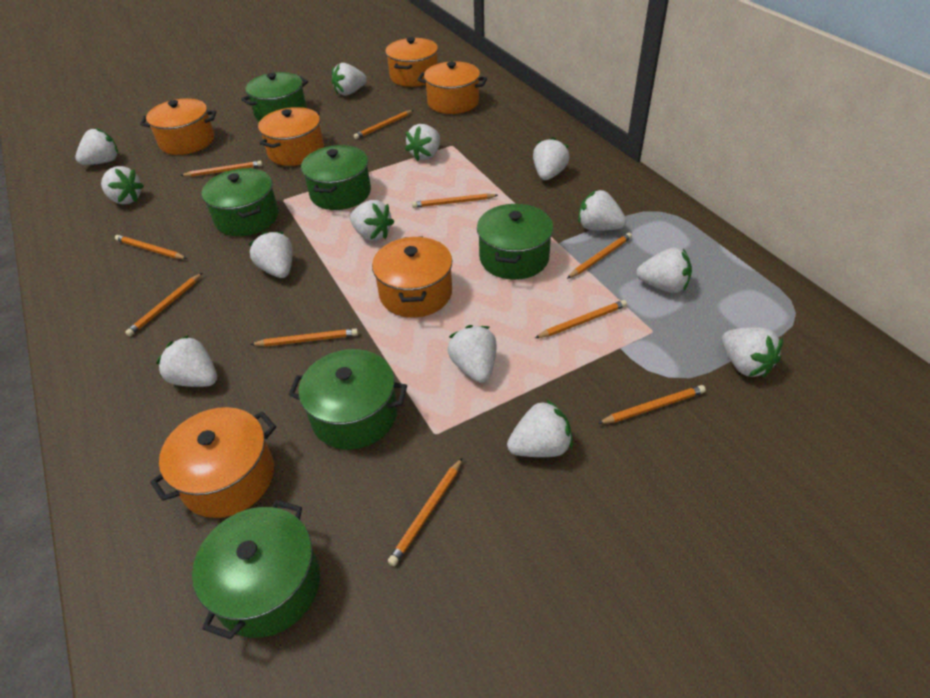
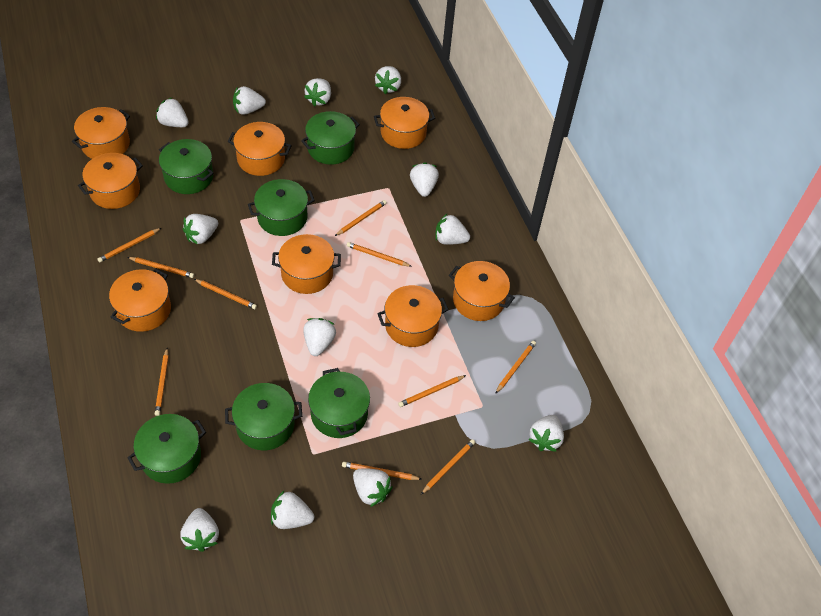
orange pot: 6 -> 8
white strawberry: 13 -> 12

